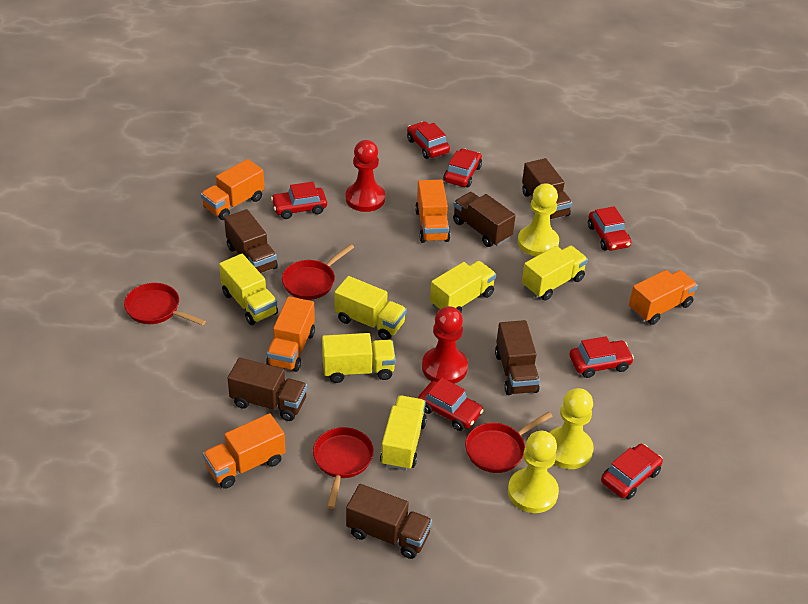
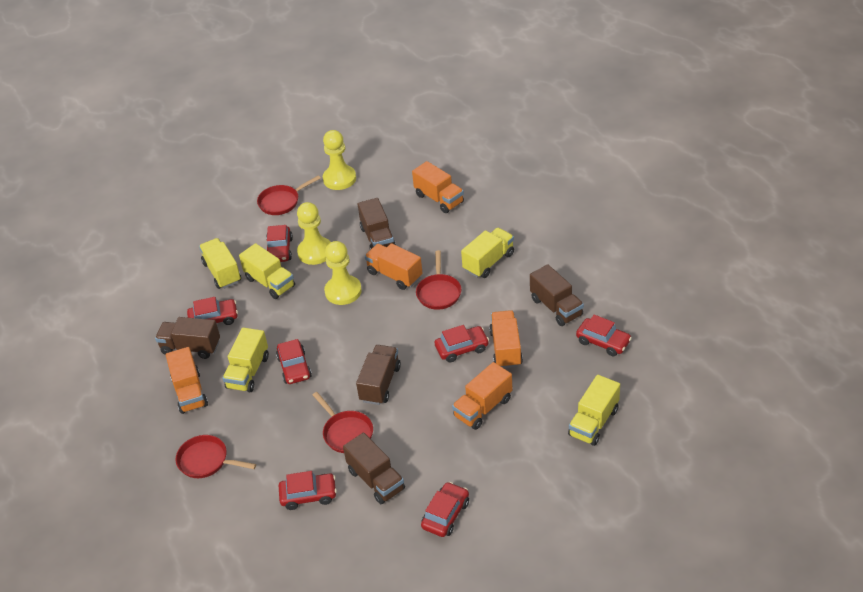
brown truck: 6 -> 5
red pawn: 2 -> 0
yellow truck: 6 -> 5

